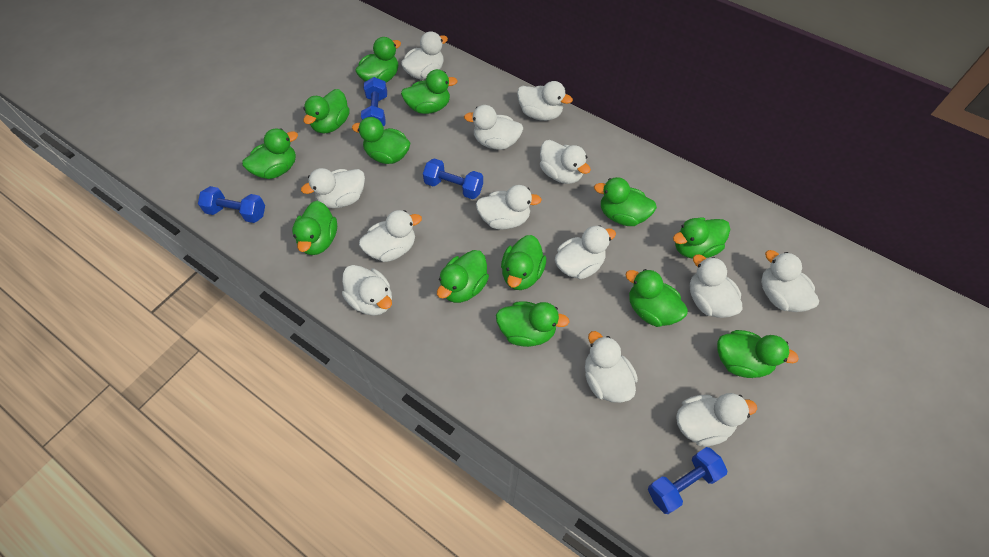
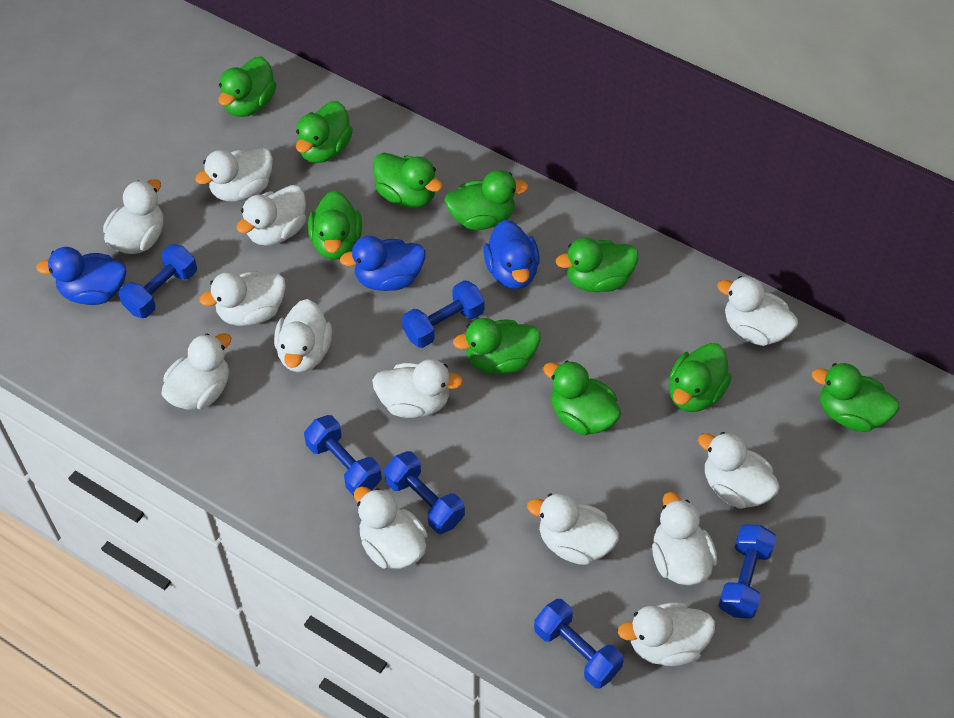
blue duck: 0 -> 3
blue dumbbell: 4 -> 6
green duck: 13 -> 10

